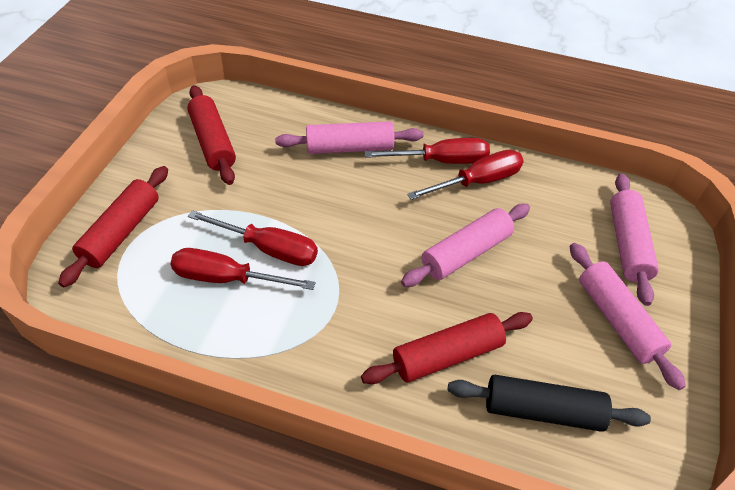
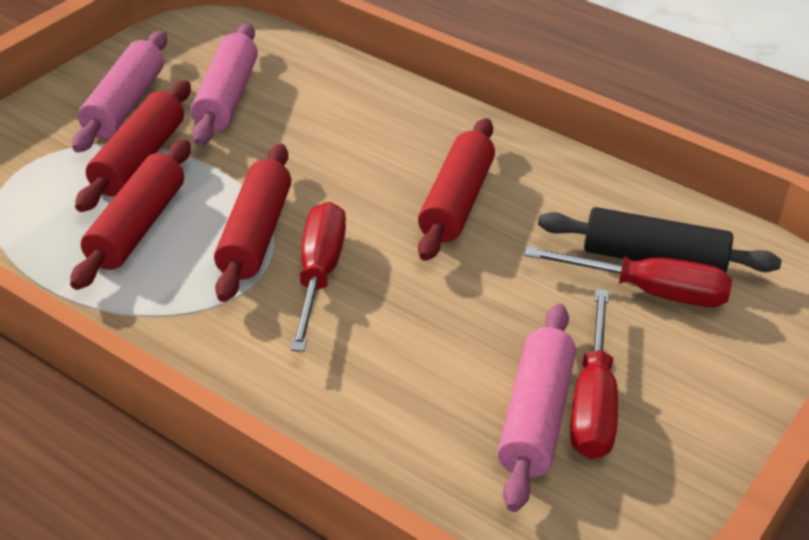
pink rolling pin: 4 -> 3
red rolling pin: 3 -> 4
red screwdriver: 4 -> 3

